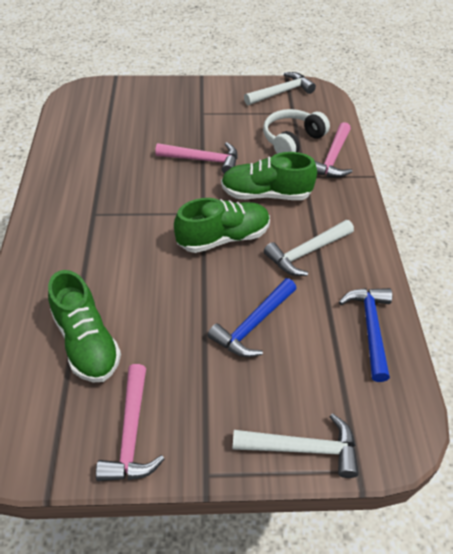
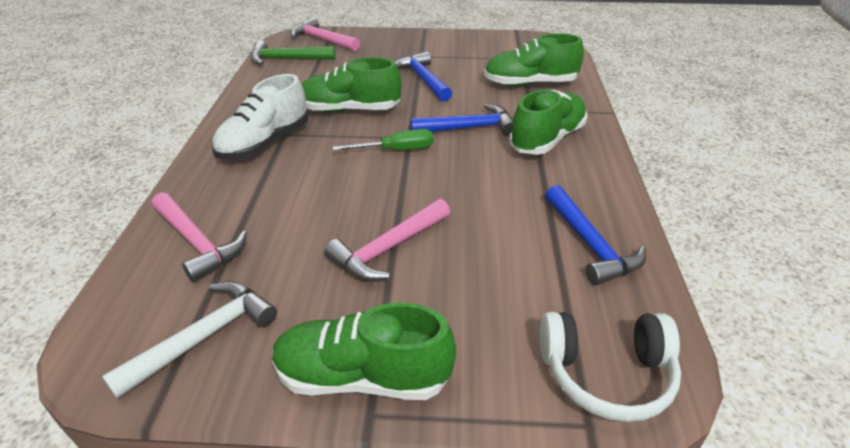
blue hammer: 2 -> 3
green hammer: 0 -> 1
green screwdriver: 0 -> 1
green shoe: 3 -> 4
white hammer: 3 -> 1
white shoe: 0 -> 1

